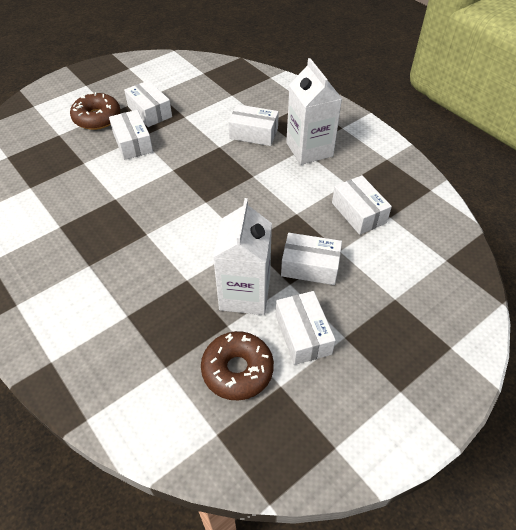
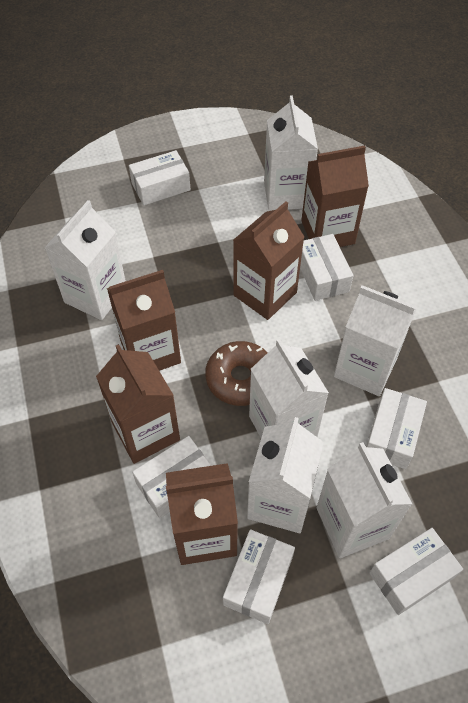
brown carton: 0 -> 5
brown donut: 2 -> 1
white carton: 2 -> 6

